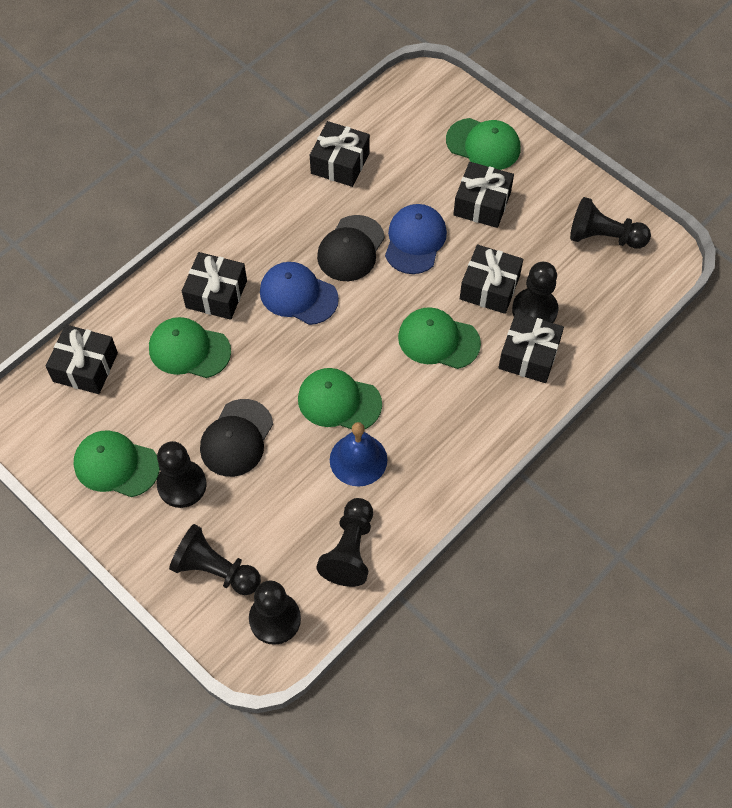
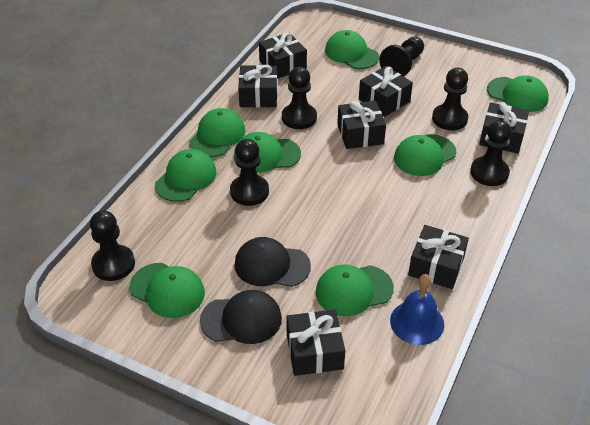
black gift: 6 -> 7
blue cap: 2 -> 0
green cap: 5 -> 8

